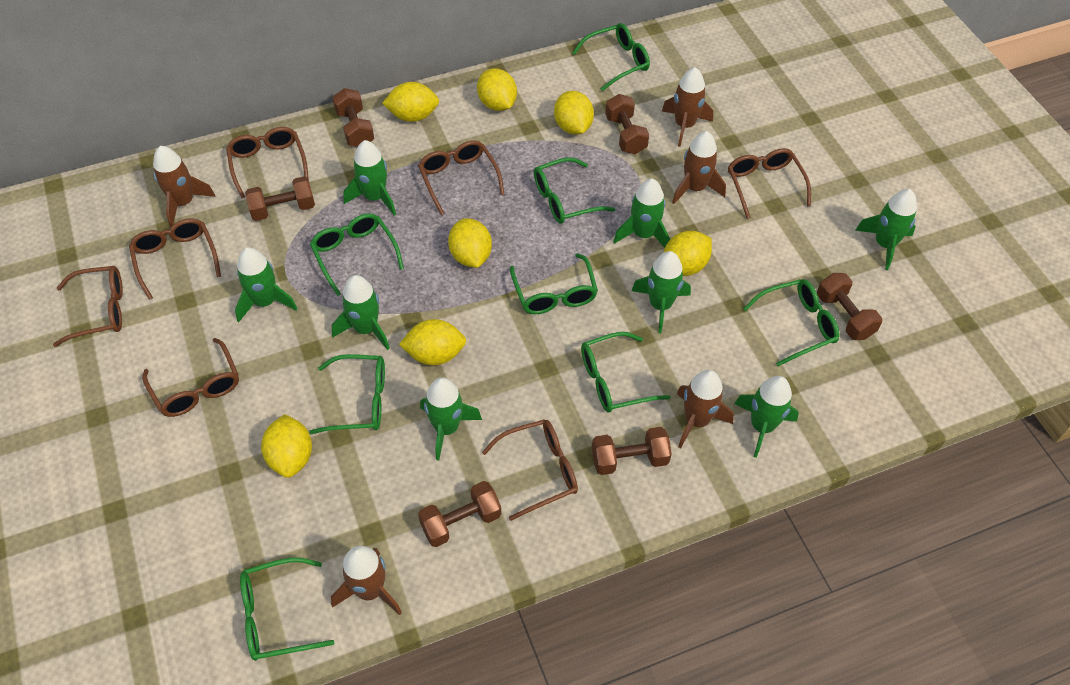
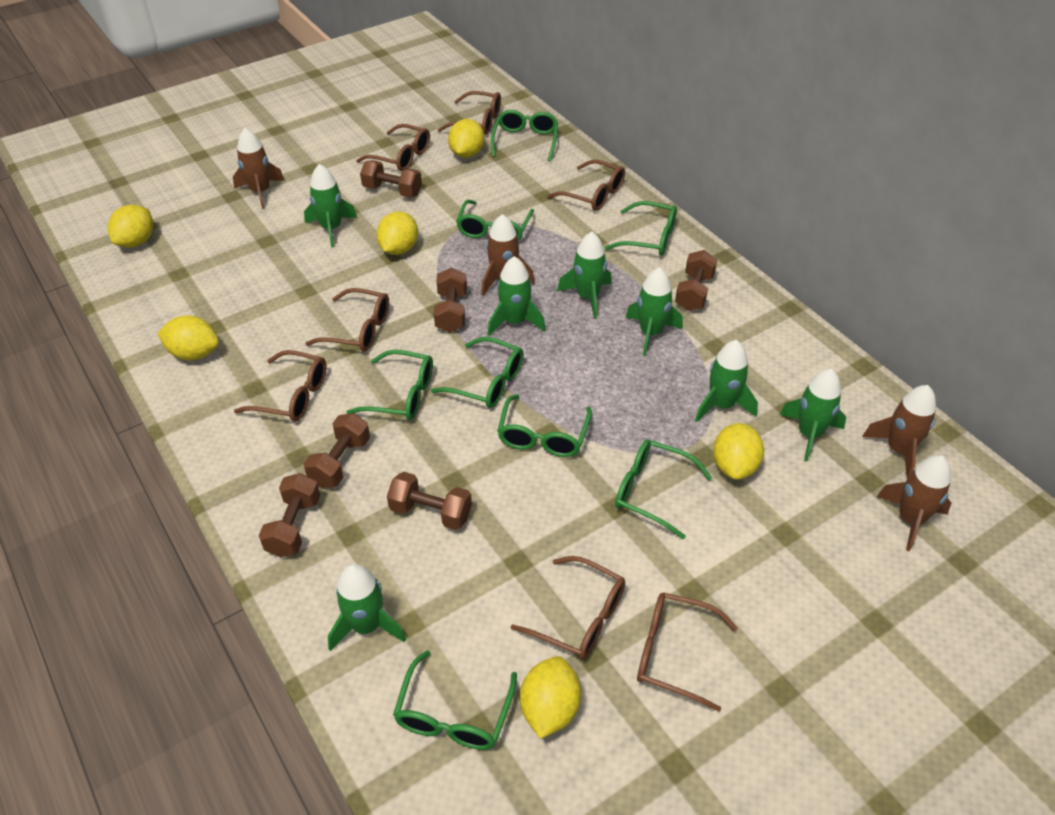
brown rocket: 5 -> 4
green rocket: 8 -> 7
yellow lemon: 7 -> 6

